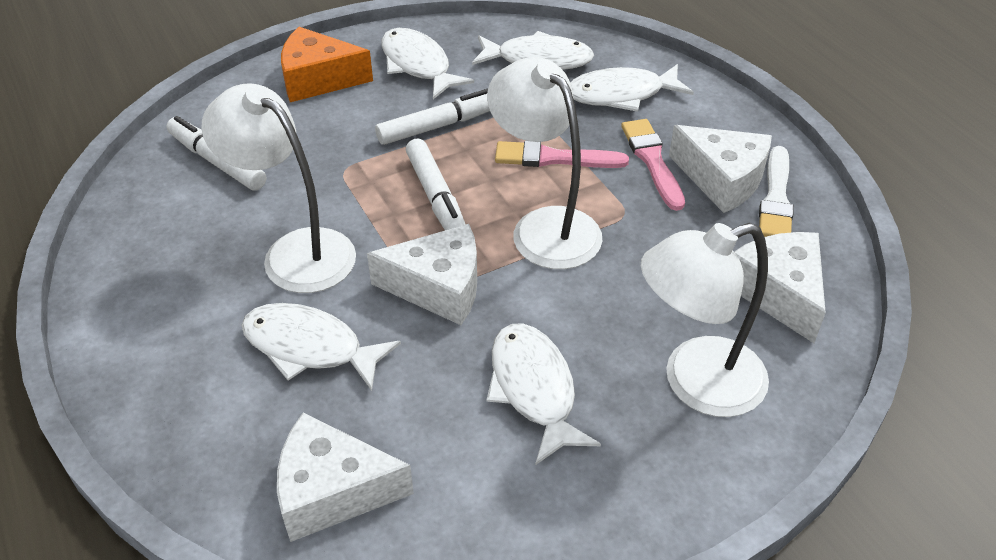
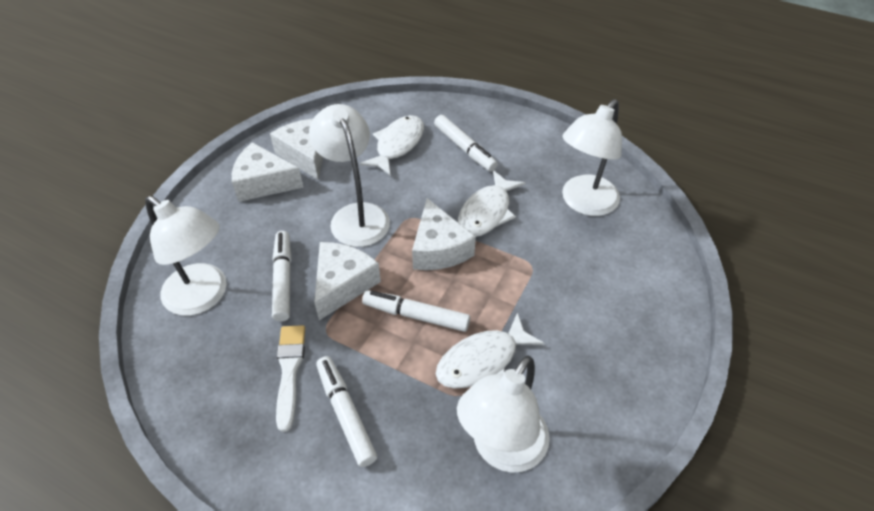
orange cheese: 1 -> 0
pink brush: 2 -> 0
white fish: 5 -> 3
white lamp: 3 -> 4
white marker: 3 -> 4

